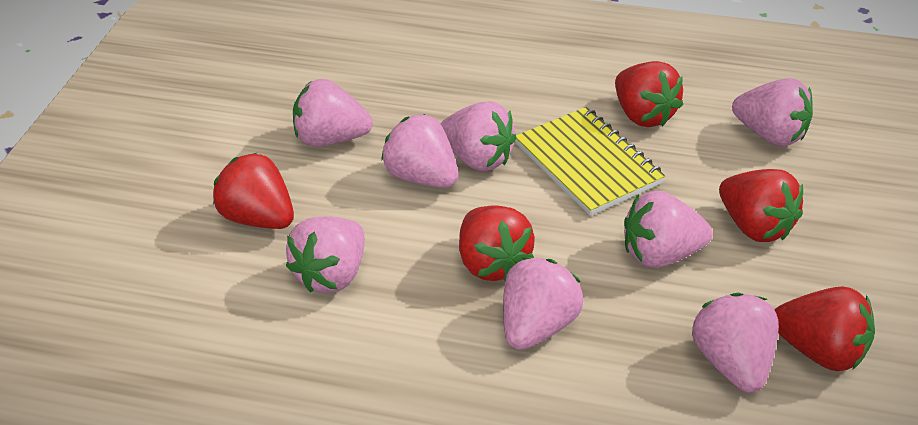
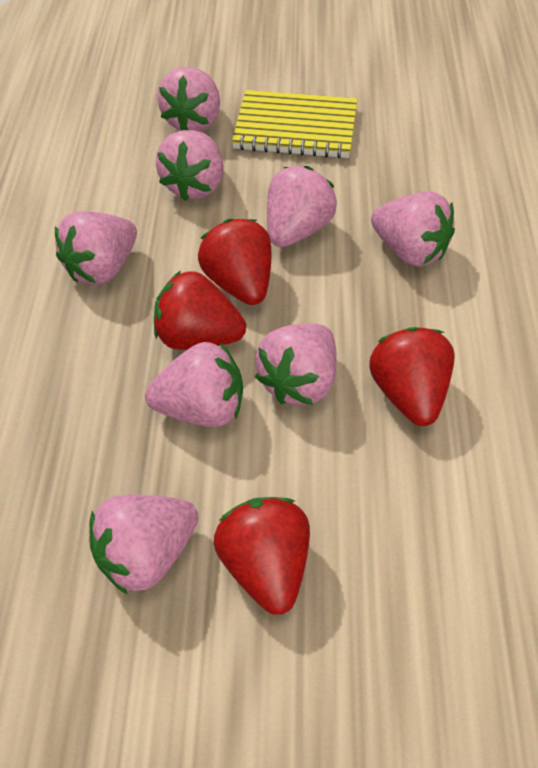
red strawberry: 5 -> 4

